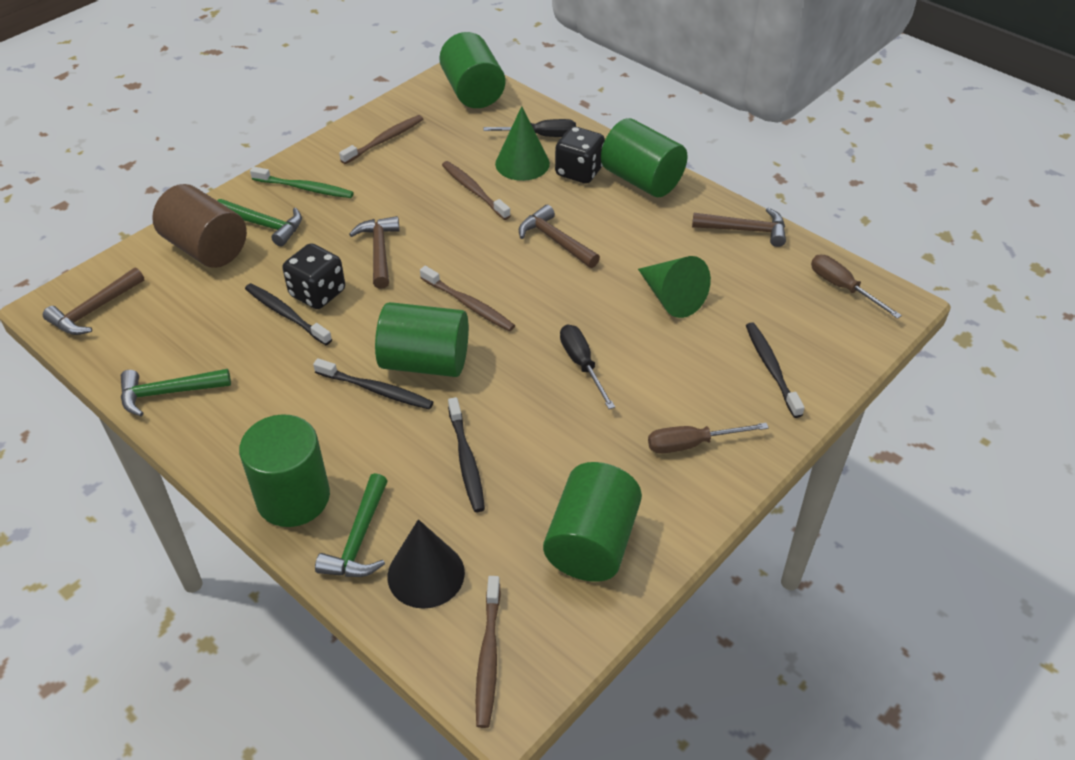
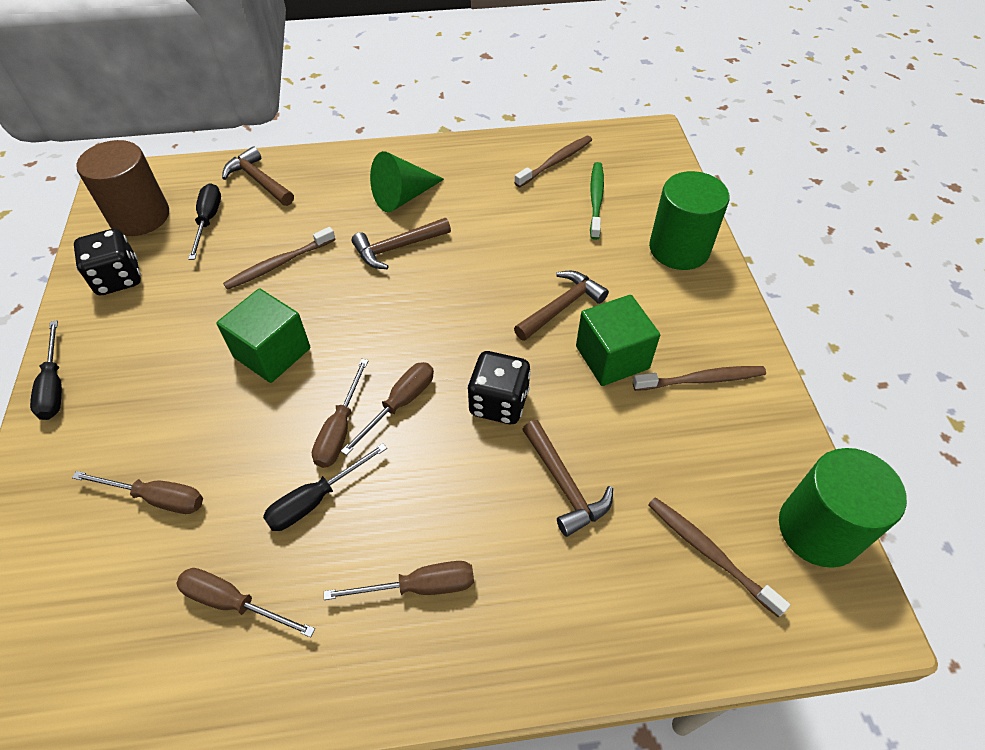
black cone: 1 -> 0
black screwdriver: 2 -> 3
black toothbrush: 4 -> 0
brown screwdriver: 2 -> 5
green cone: 2 -> 1
green cube: 0 -> 2
green cylinder: 5 -> 2
green hammer: 3 -> 0

